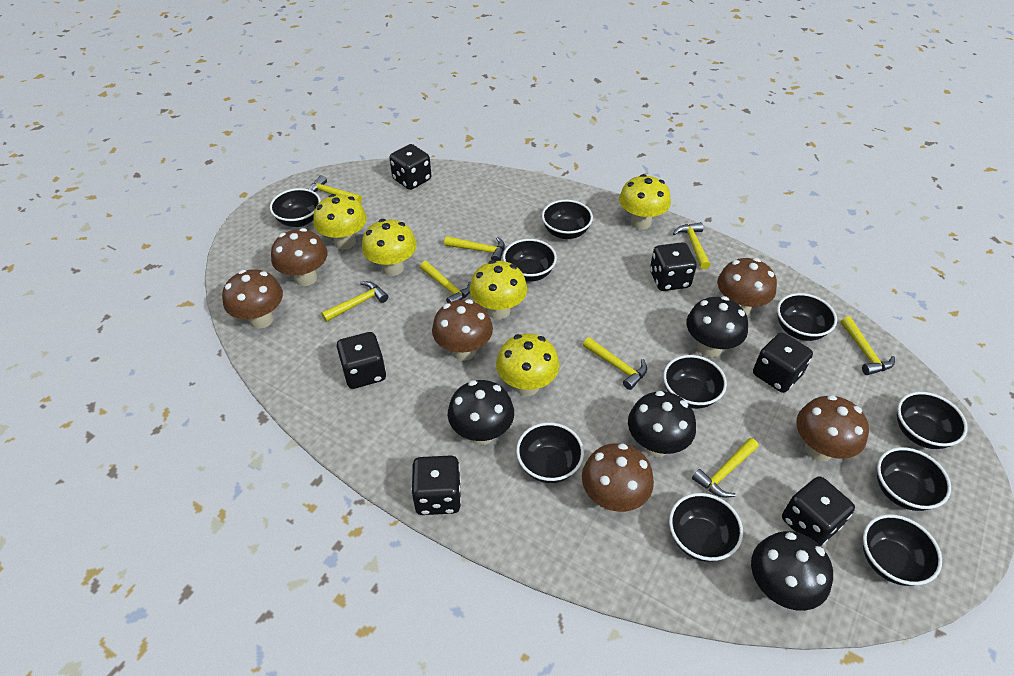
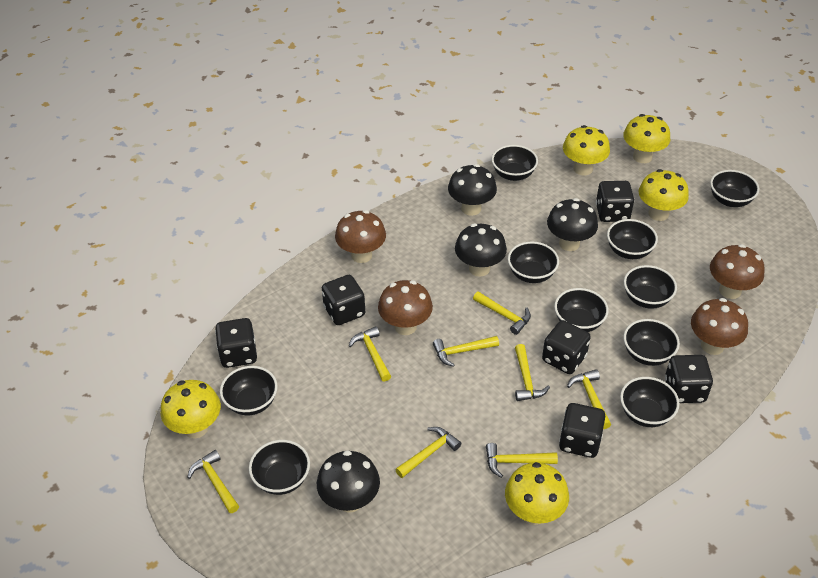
brown mushroom: 6 -> 4

